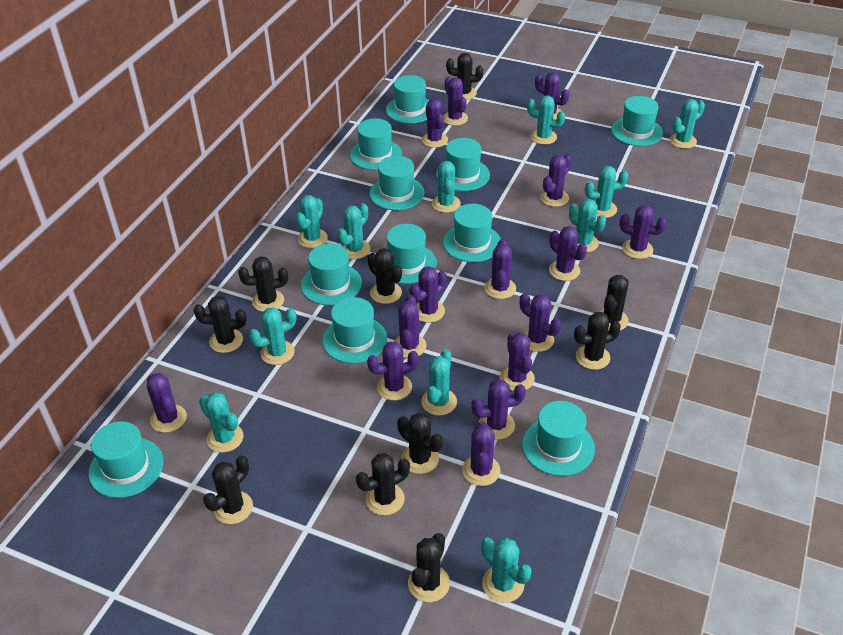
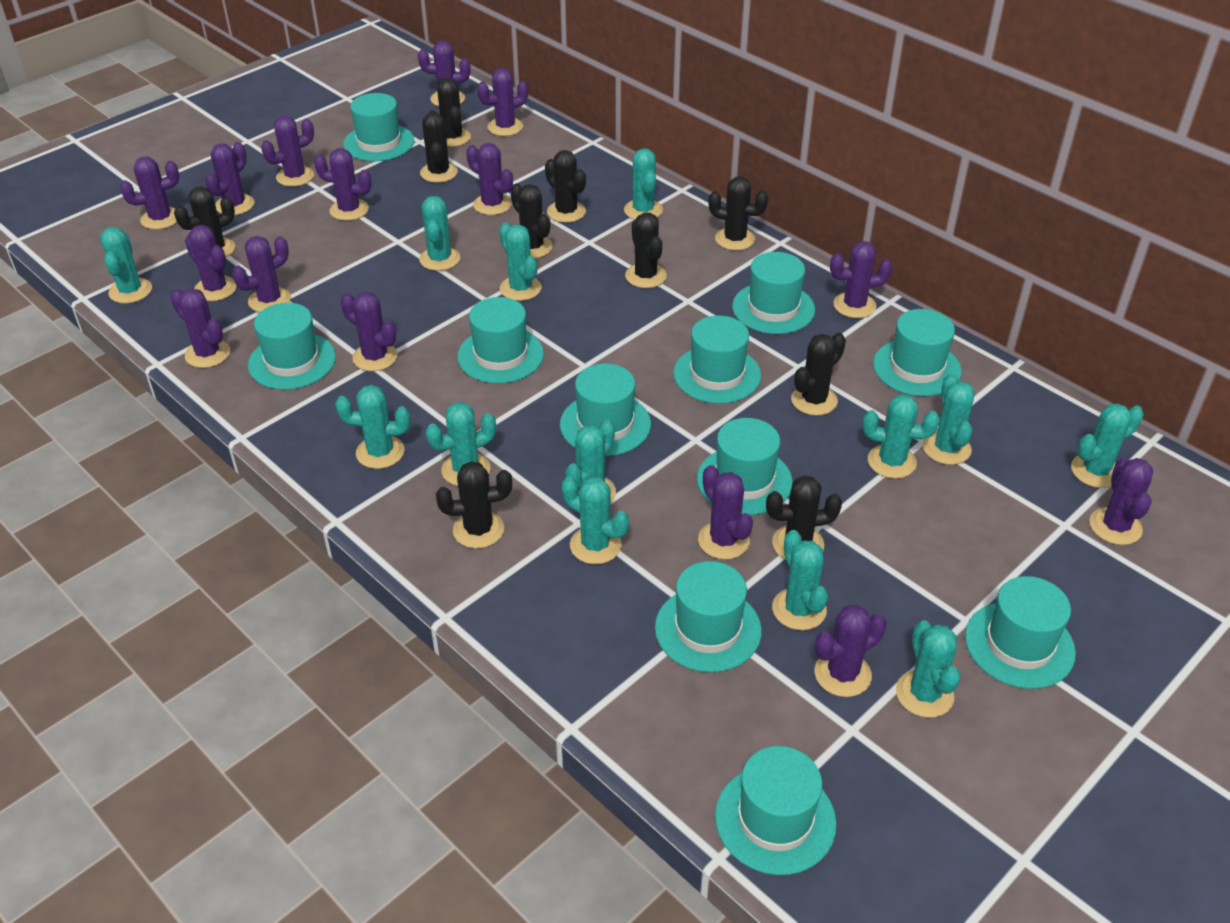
turquoise cactus: 11 -> 13

